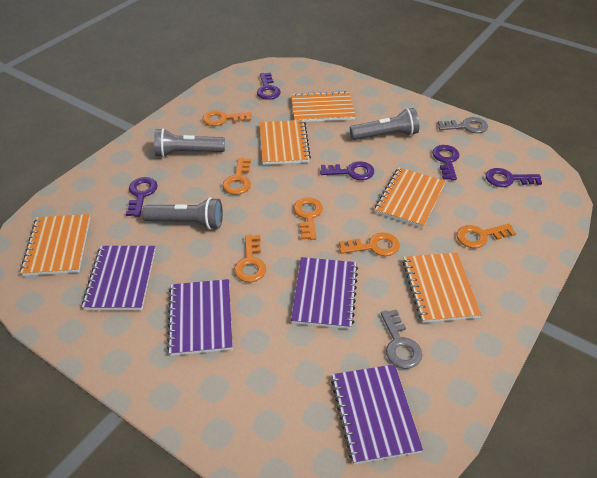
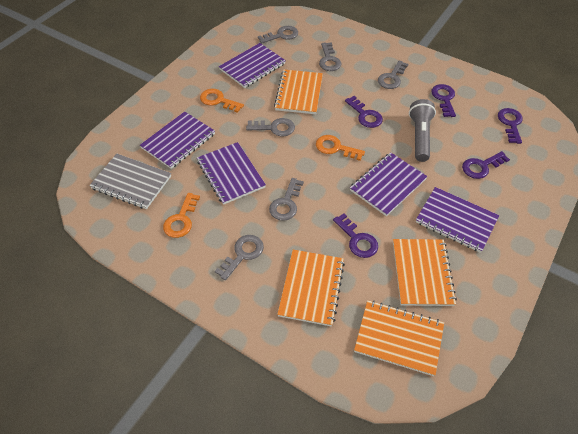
grey flashlight: 3 -> 1
grey key: 2 -> 6
grey notebook: 0 -> 1
orange key: 6 -> 3
orange notebook: 5 -> 4
purple notebook: 4 -> 5

